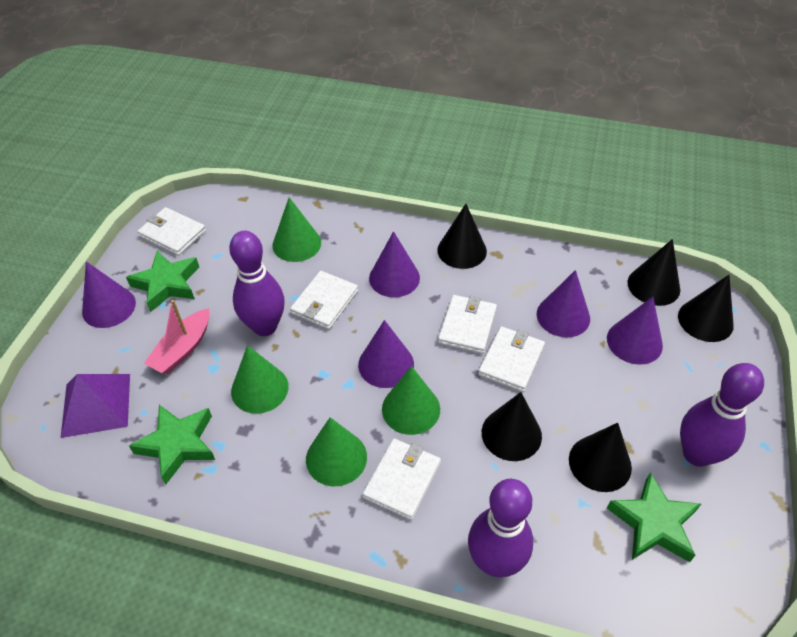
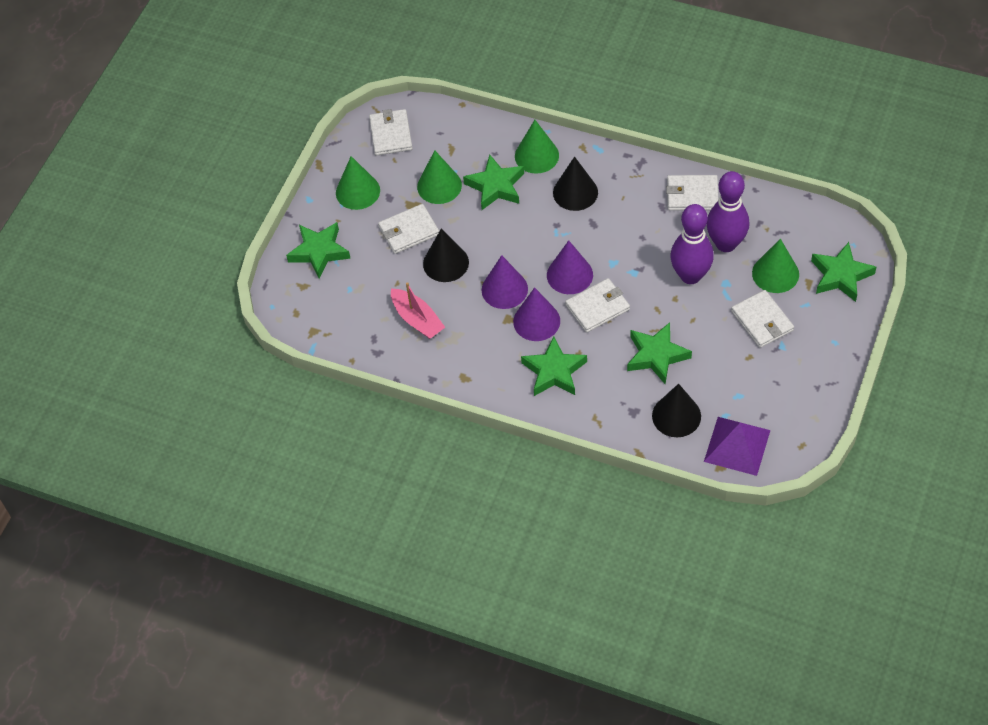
black cone: 5 -> 3
green star: 3 -> 5
purple bowling pin: 3 -> 2
purple cone: 5 -> 3

